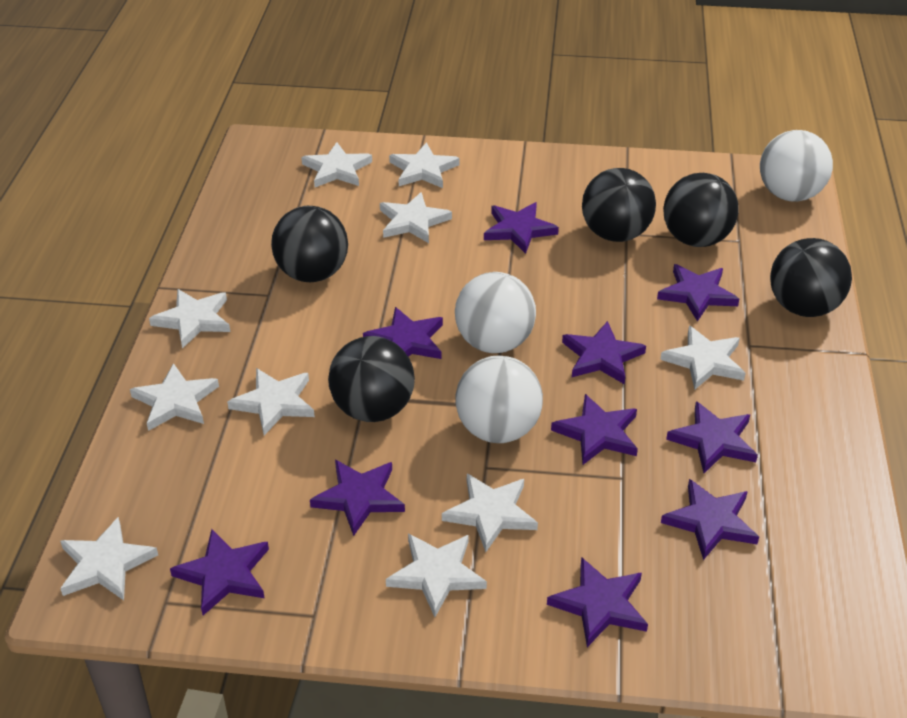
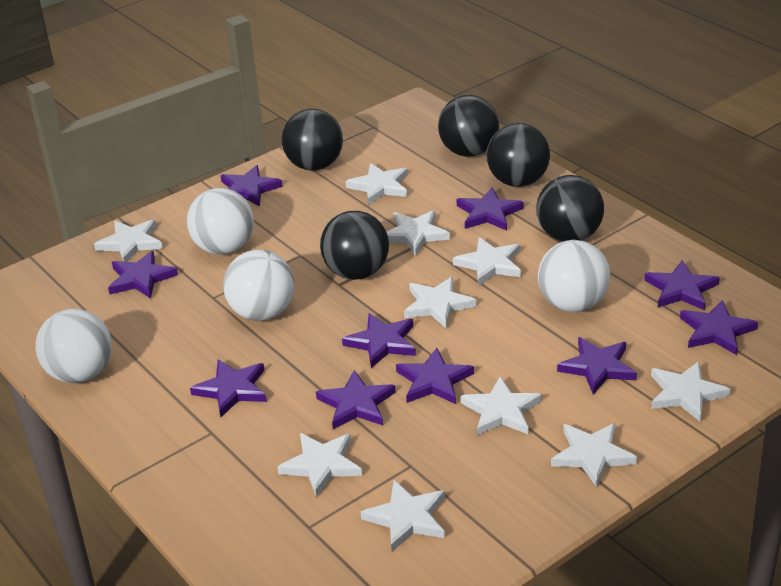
white ball: 3 -> 4

